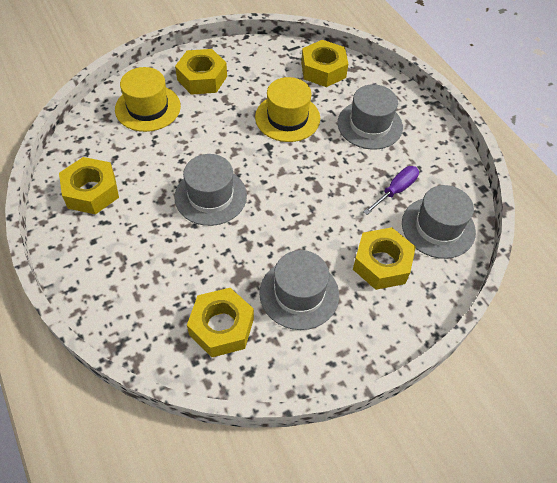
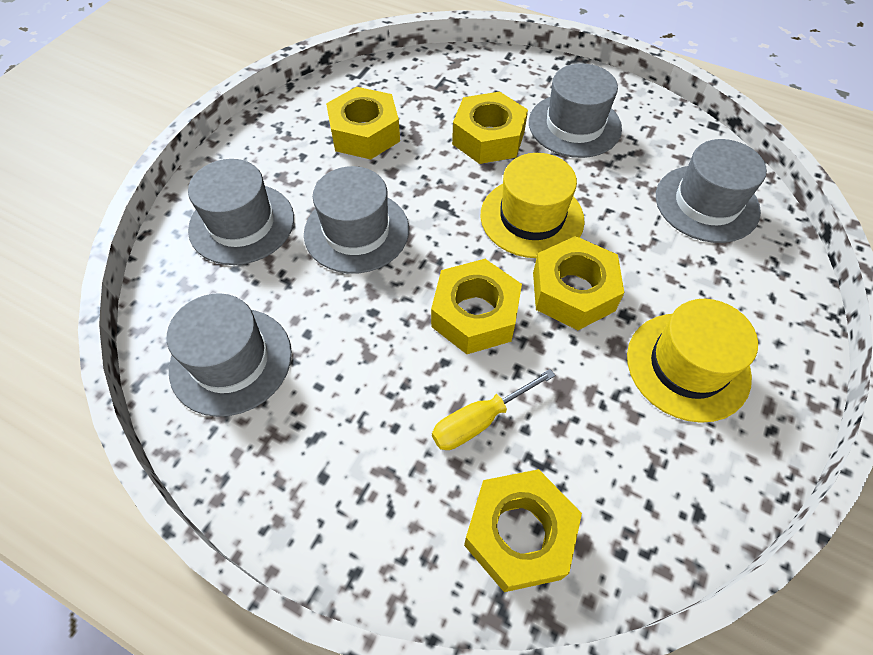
grey hat: 4 -> 5
purple screwdriver: 1 -> 0
yellow screwdriver: 0 -> 1

